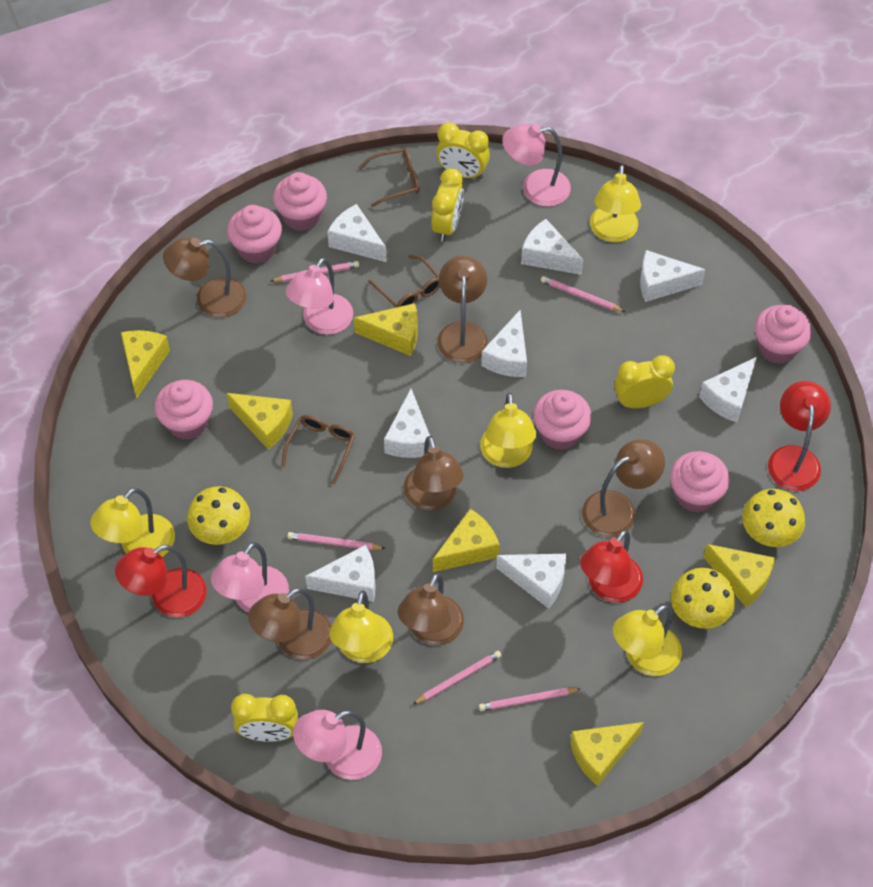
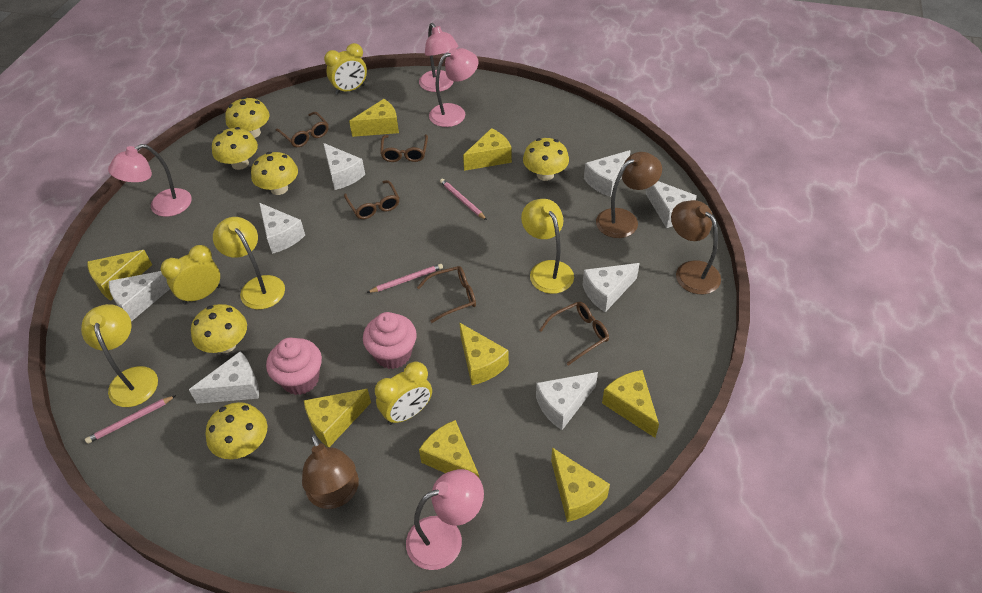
brown glasses: 3 -> 5
brown lamp: 6 -> 3
pink cupcake: 6 -> 2
pink pencil: 5 -> 3
red lamp: 3 -> 0
yellow cheese: 6 -> 8
yellow clock: 4 -> 3
yellow lamp: 5 -> 3
yellow mushroom: 3 -> 6

